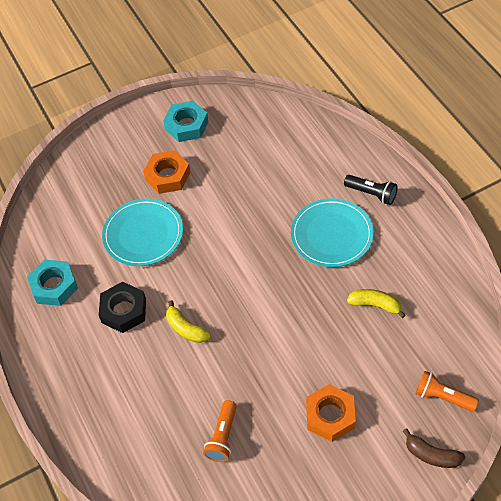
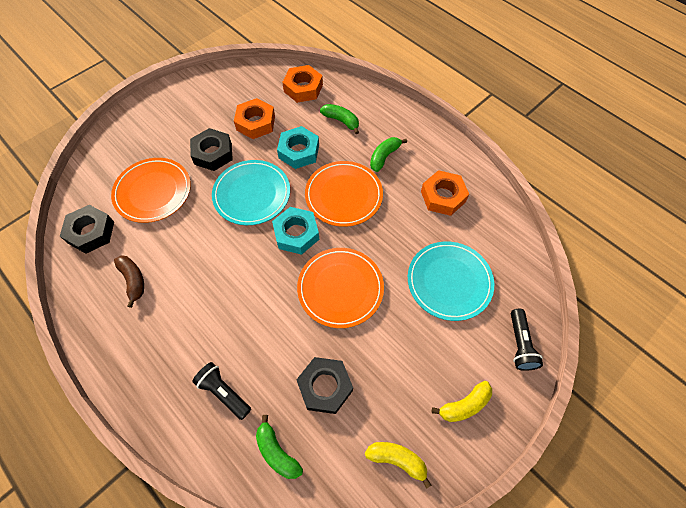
black flashlight: 1 -> 2
black nut: 1 -> 3
green banana: 0 -> 3
orange flashlight: 2 -> 0
orange nut: 2 -> 3
orange plate: 0 -> 3

